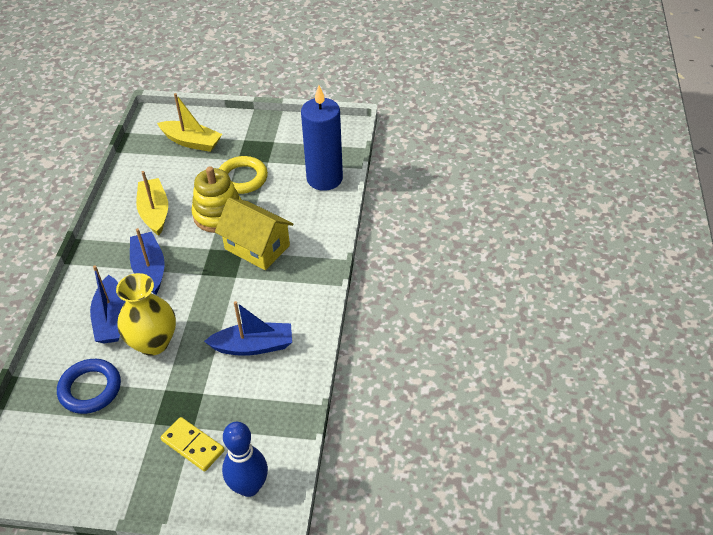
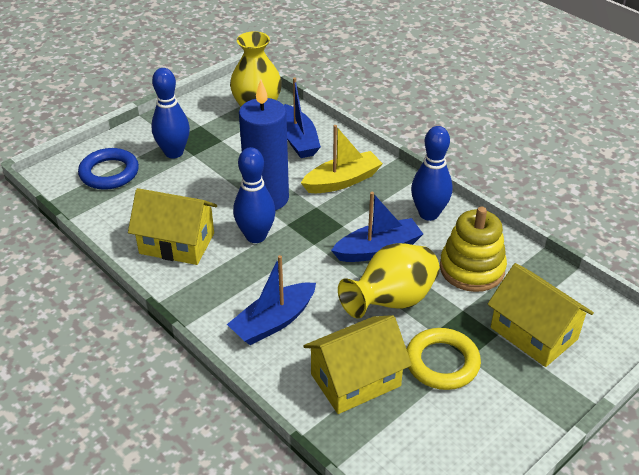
blue bowling pin: 1 -> 3
yellow boat: 2 -> 1
yellow domino: 1 -> 0
yellow house: 1 -> 3
yellow vase: 1 -> 2

